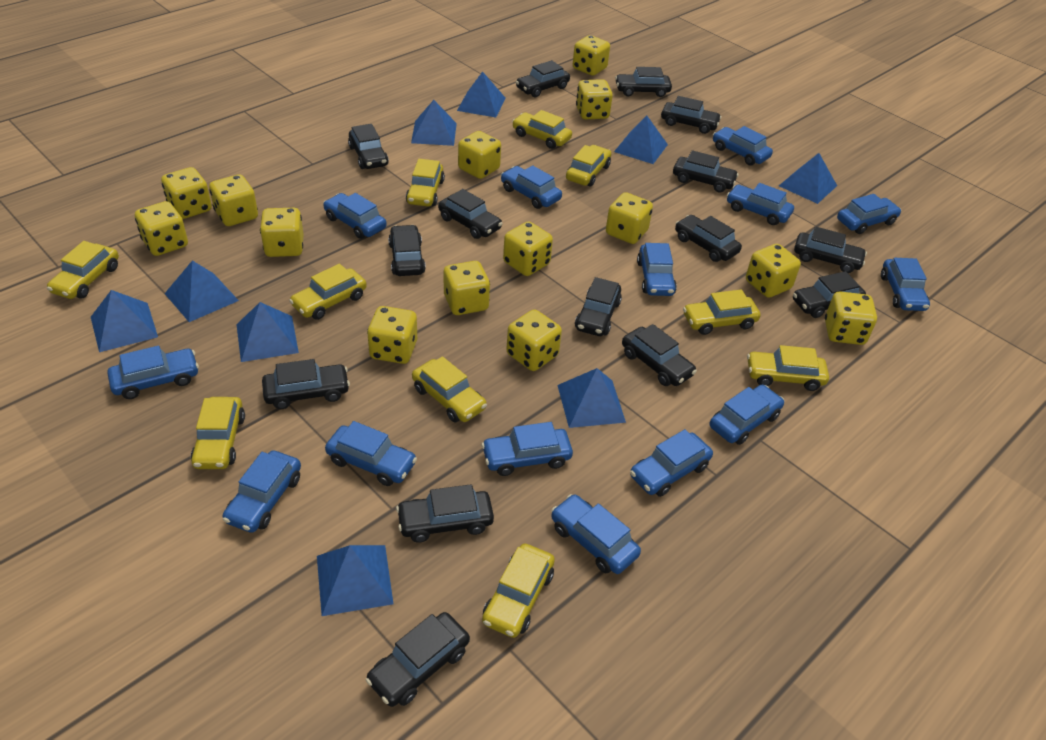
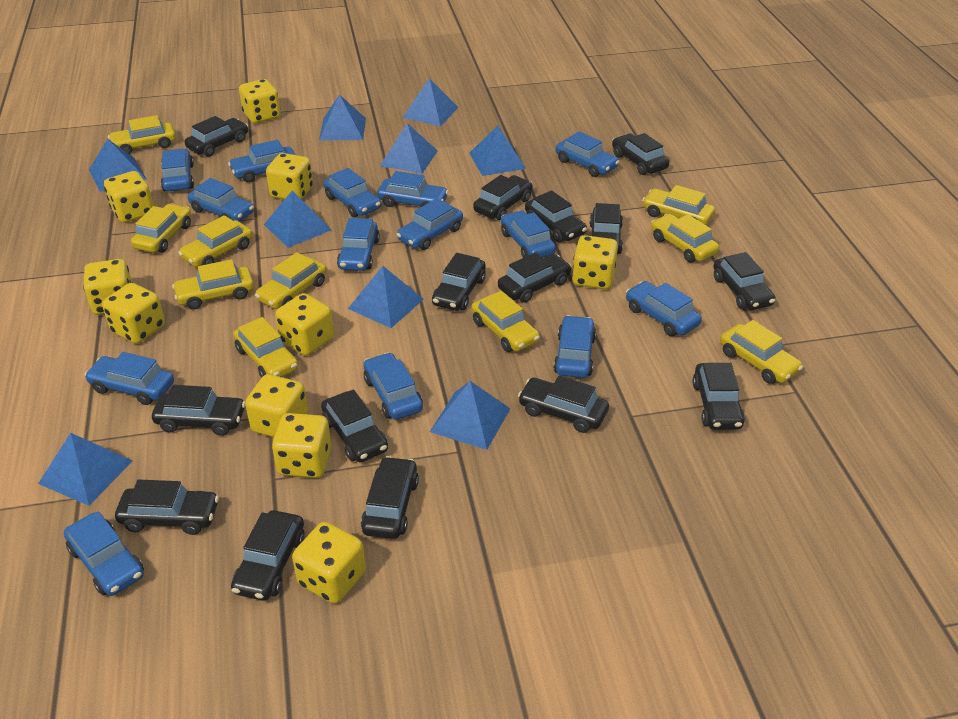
yellow dice: 14 -> 10

